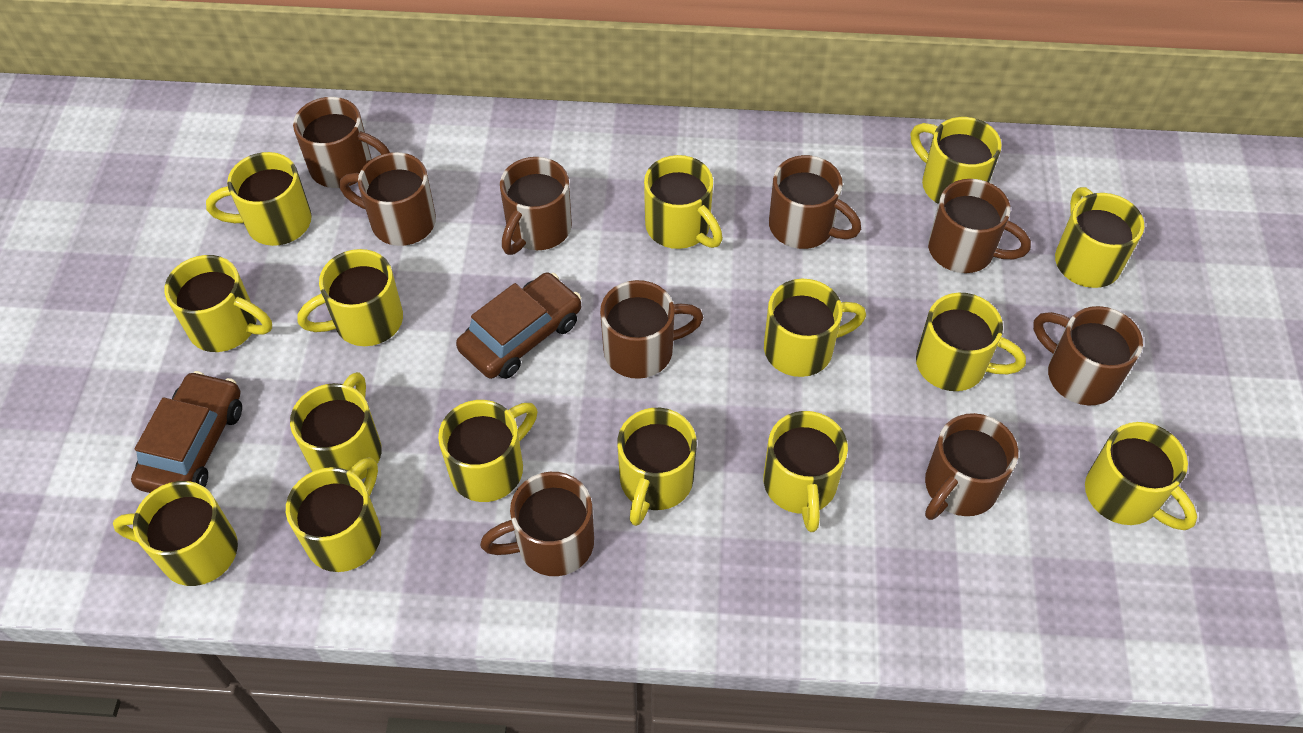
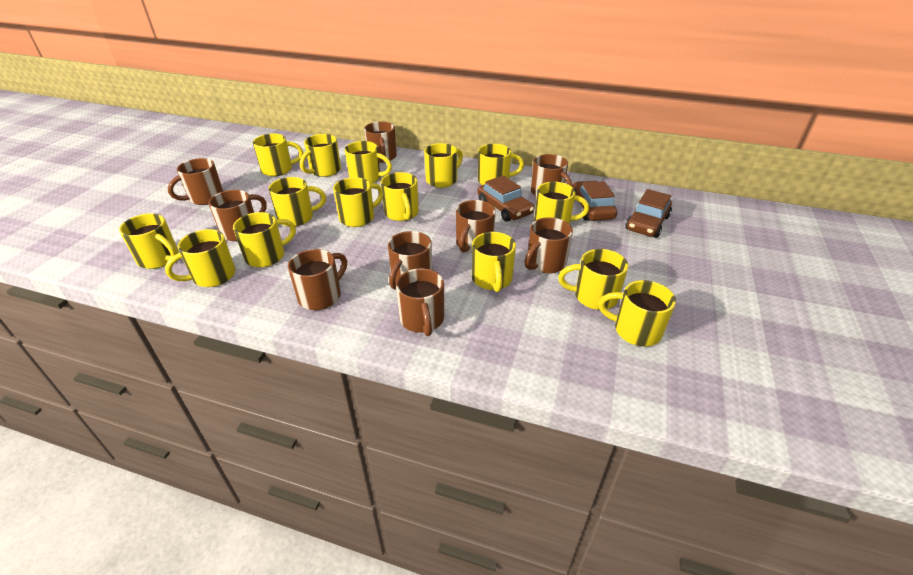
brown car: 2 -> 3

